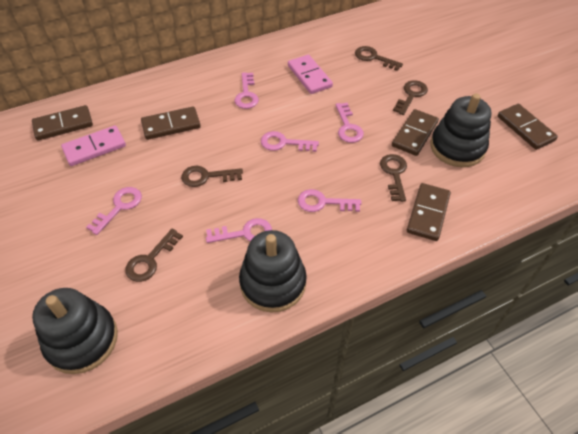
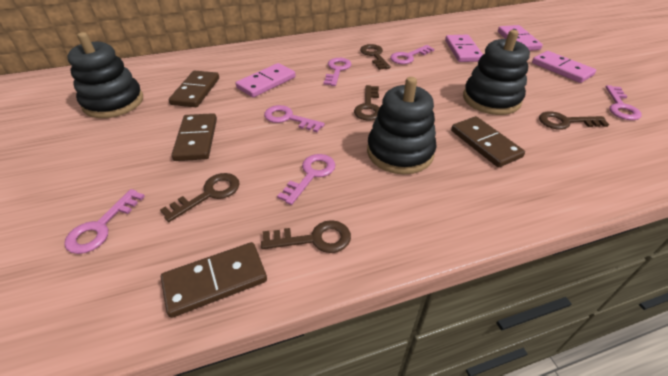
brown domino: 5 -> 4
pink domino: 2 -> 4

